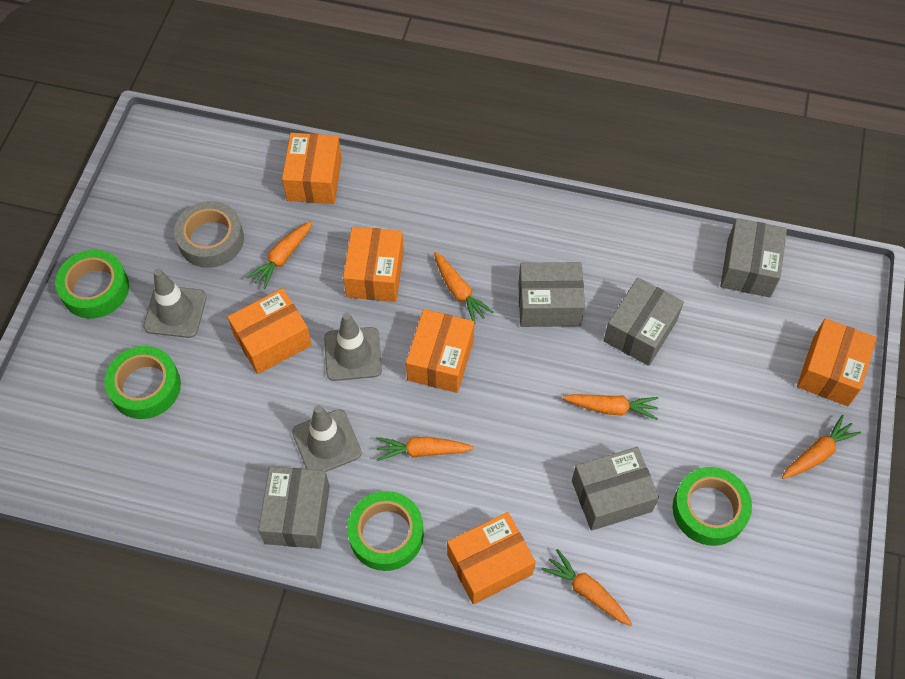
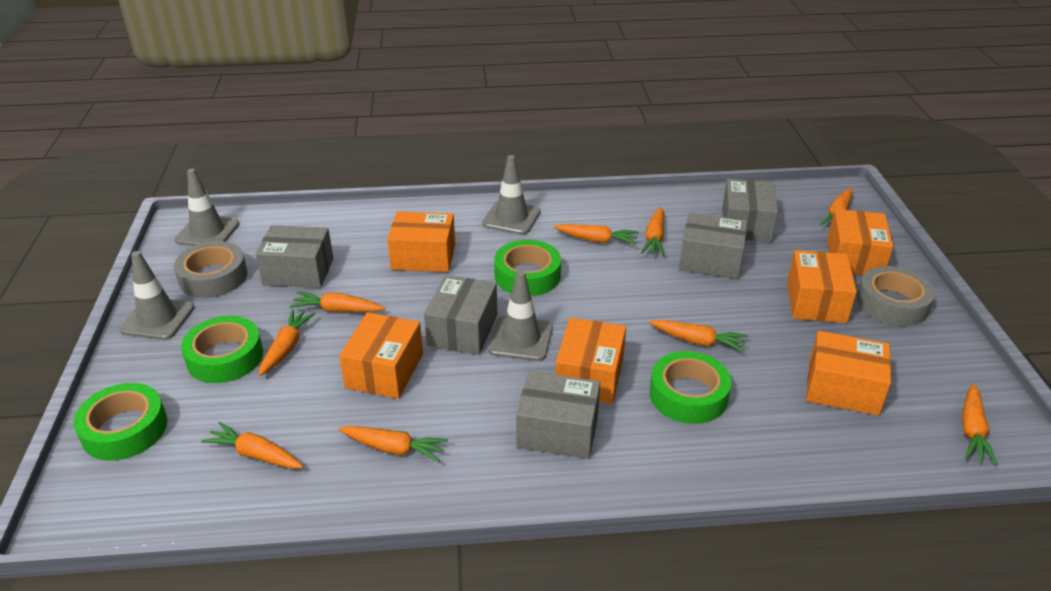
grey tape: 1 -> 2
grey traffic cone: 3 -> 4
orange carrot: 6 -> 9

